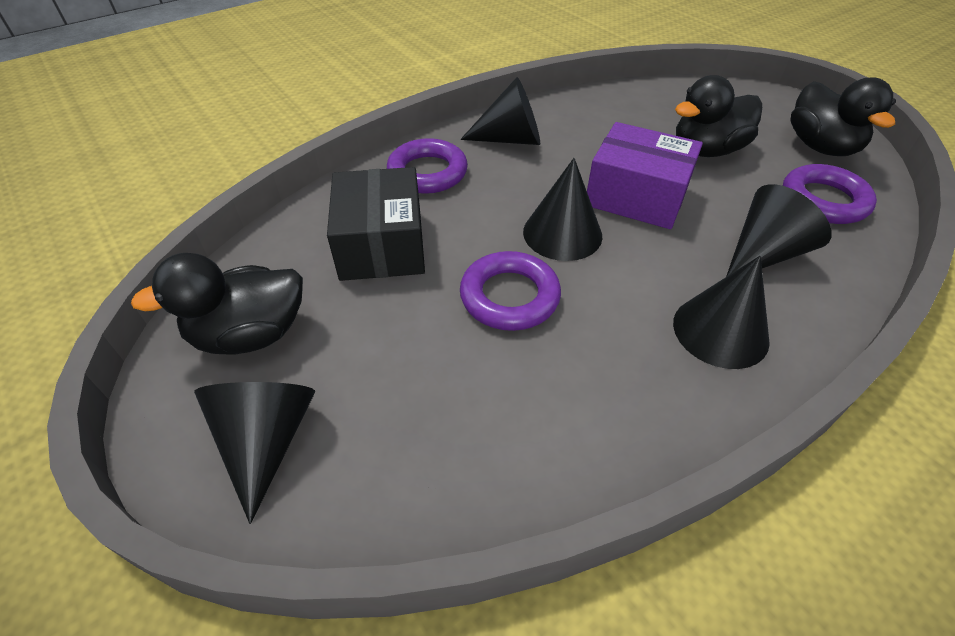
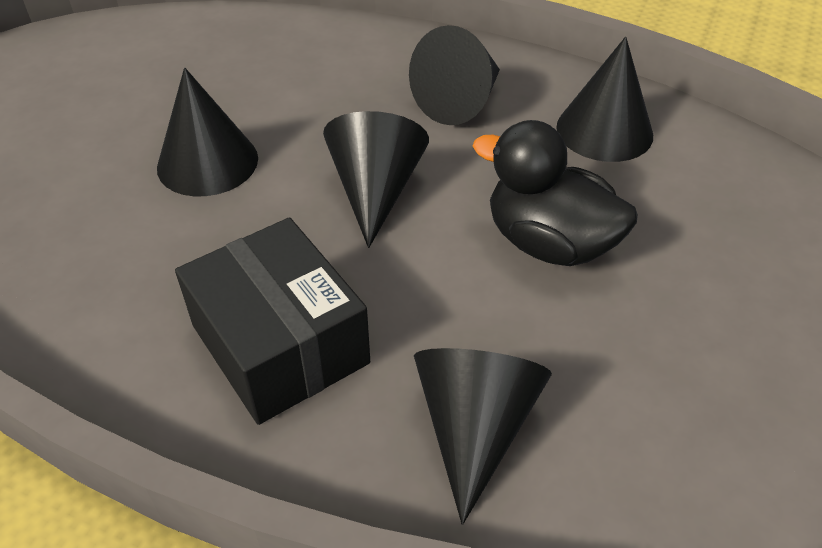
black duck: 3 -> 1
purple box: 1 -> 0
purple ring: 3 -> 0

